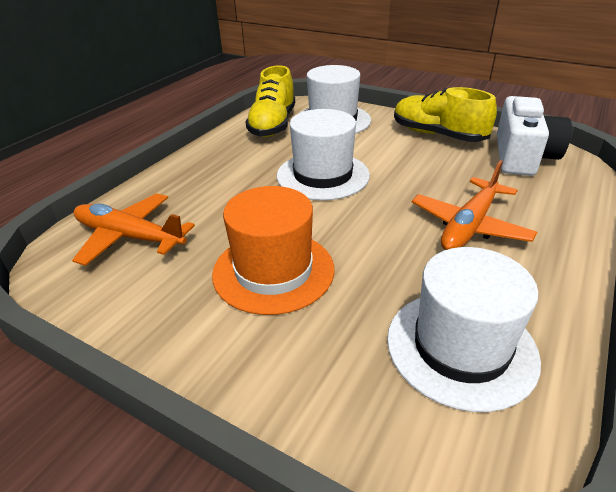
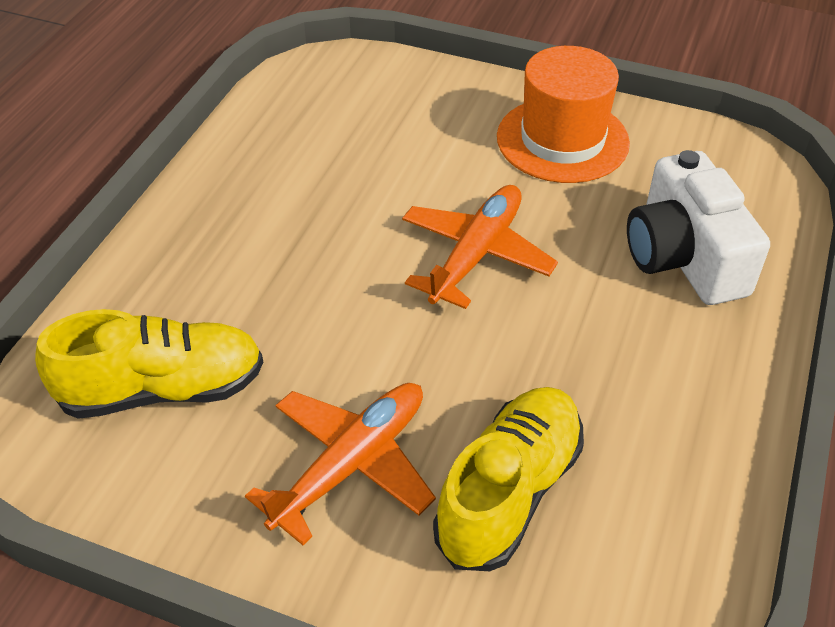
white hat: 3 -> 0

